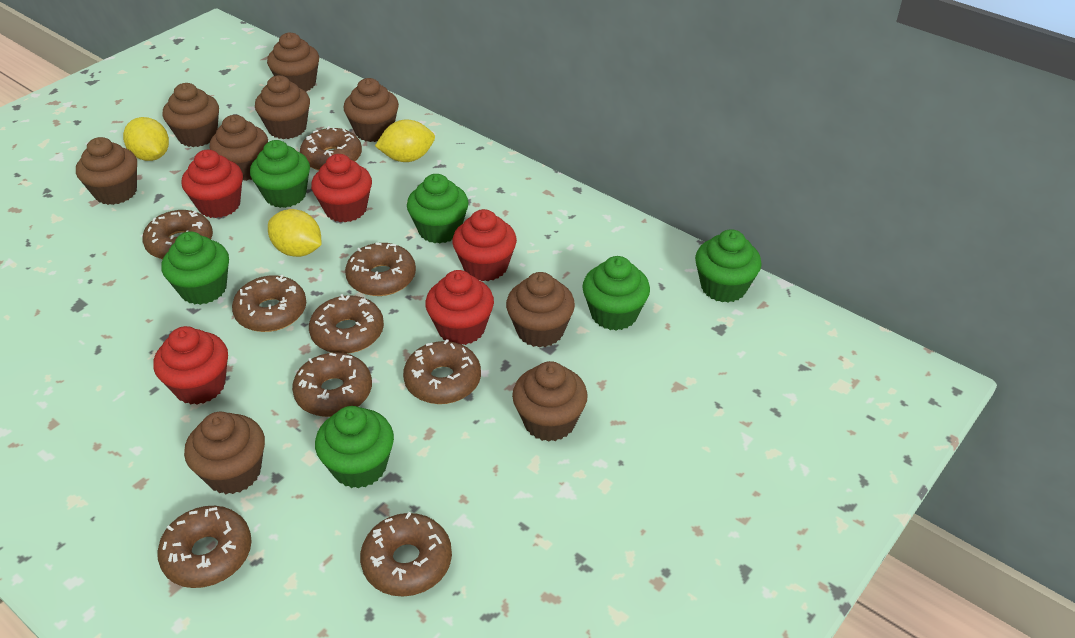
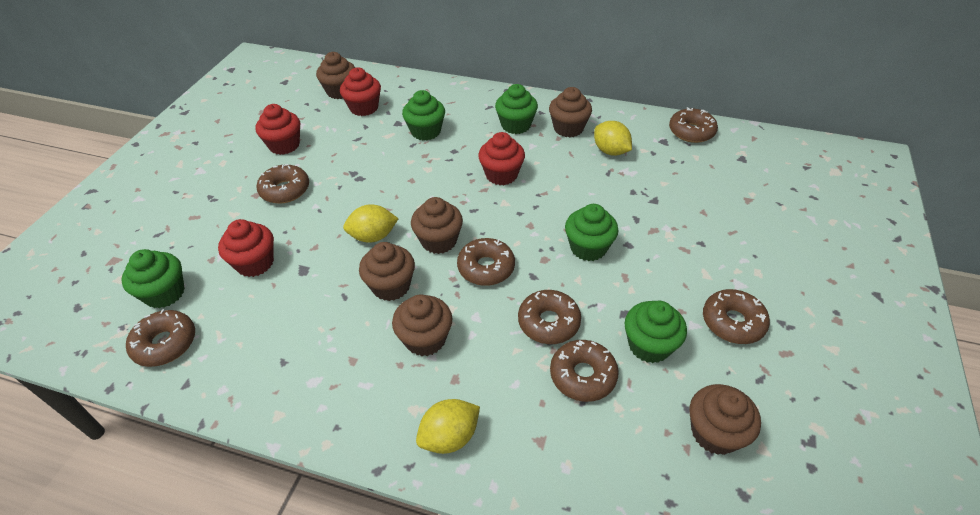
brown cupcake: 9 -> 6
brown donut: 9 -> 7
green cupcake: 6 -> 5
red cupcake: 5 -> 4

